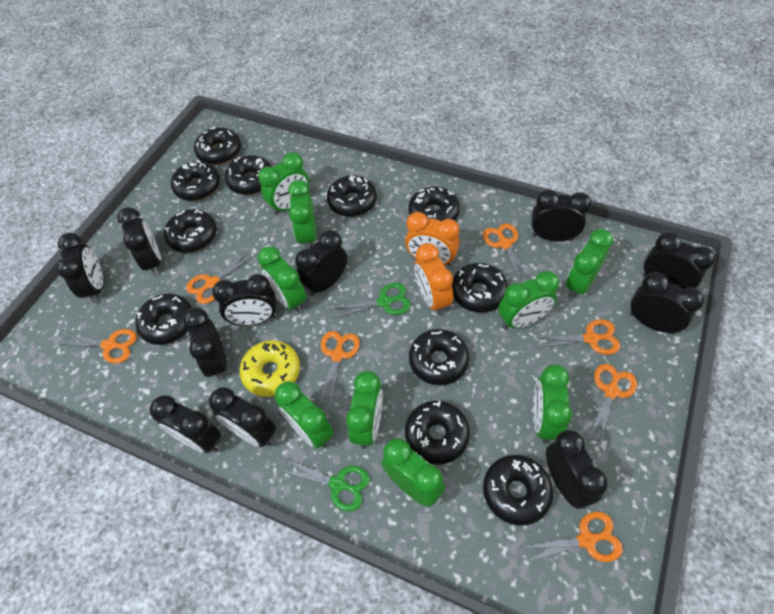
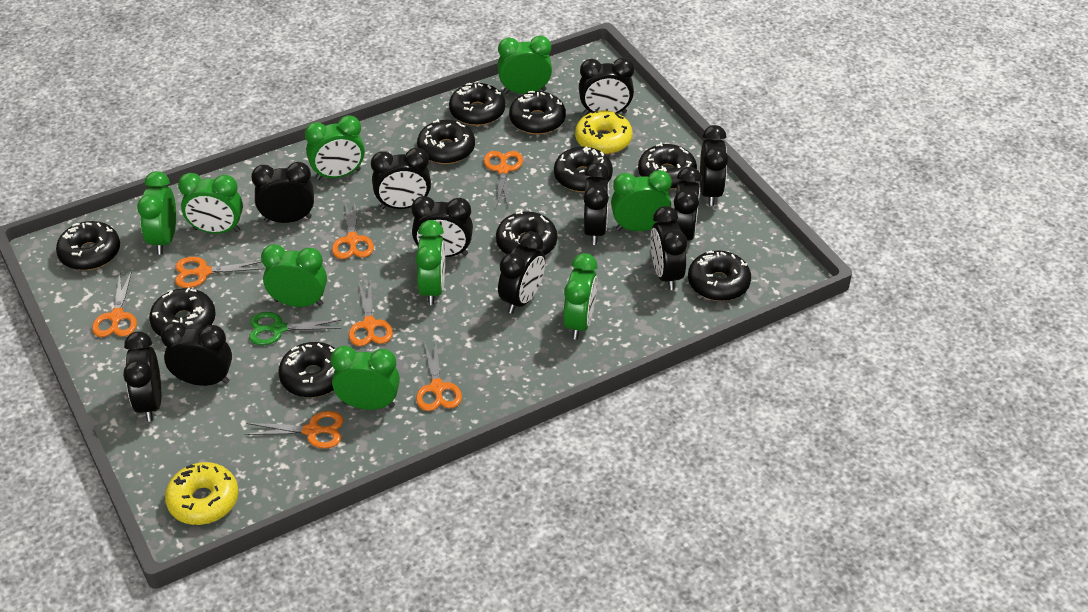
black donut: 11 -> 10
green scissors: 2 -> 1
orange clock: 2 -> 0
yellow donut: 1 -> 2

